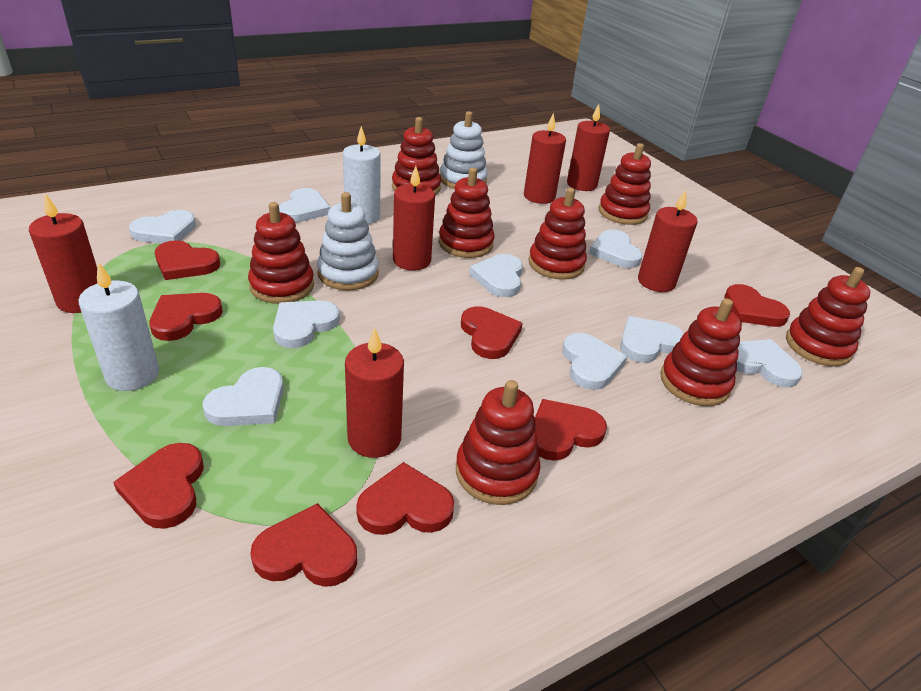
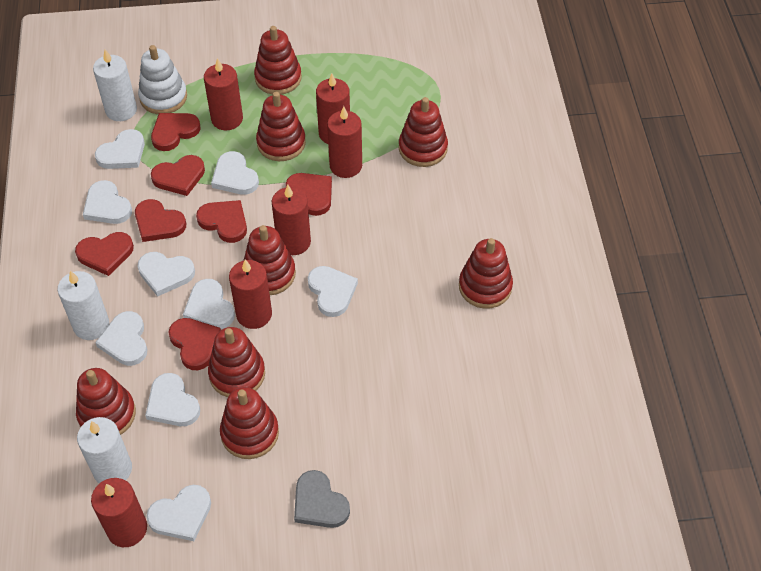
grey heart: 0 -> 1
red heart: 8 -> 7
white candle: 2 -> 3
white stacking toy: 2 -> 1

